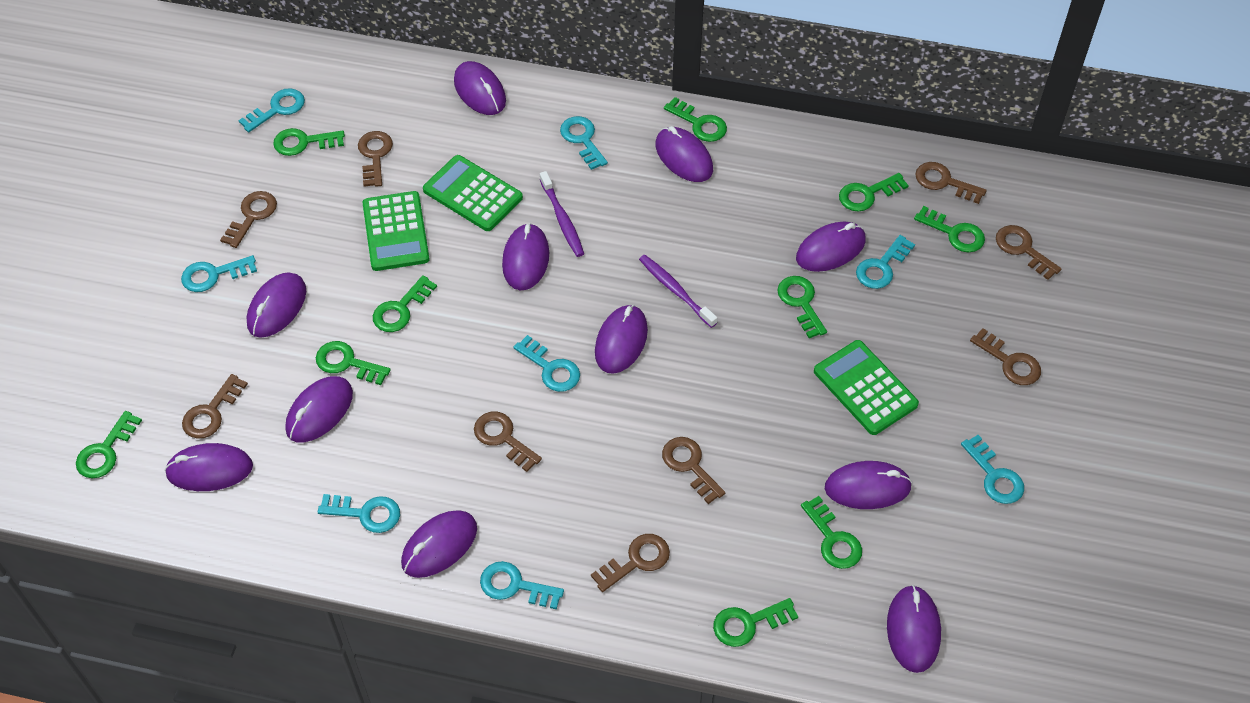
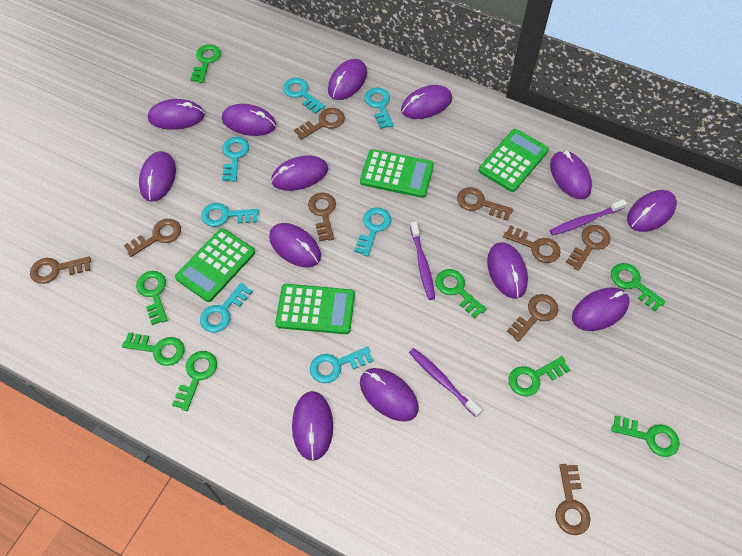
green calculator: 3 -> 4
green key: 10 -> 8
purple mouse: 11 -> 13
purple toothbrush: 2 -> 3
turquoise key: 8 -> 7

